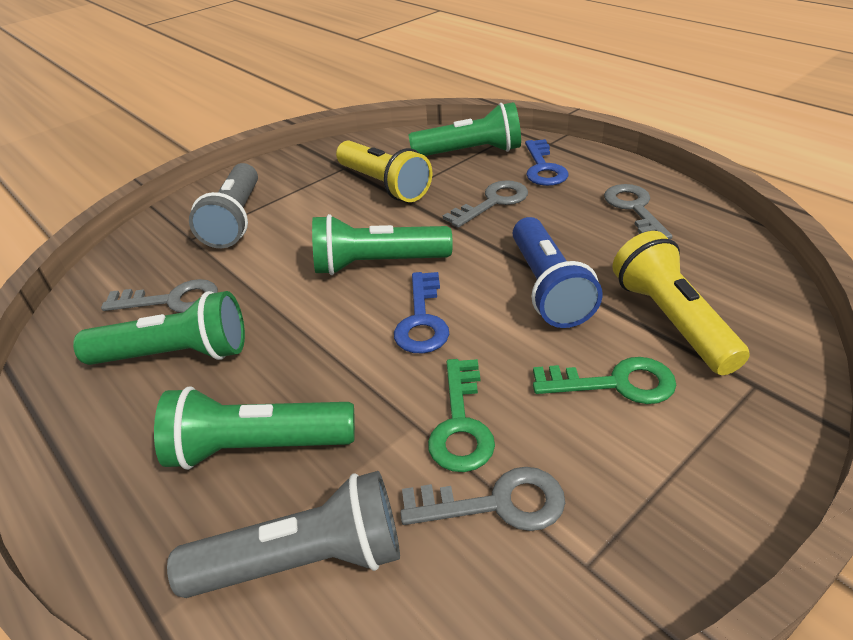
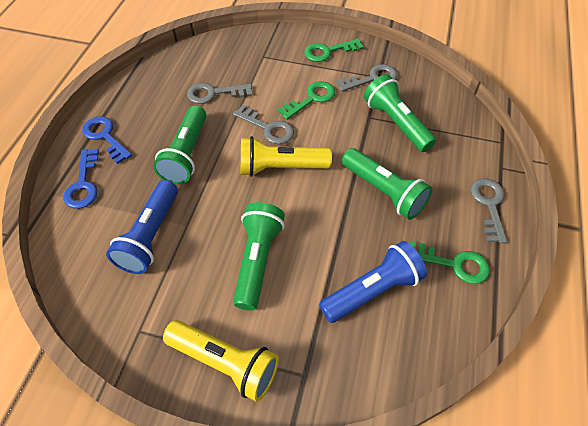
blue flashlight: 1 -> 2
green key: 2 -> 3
grey flashlight: 2 -> 0

